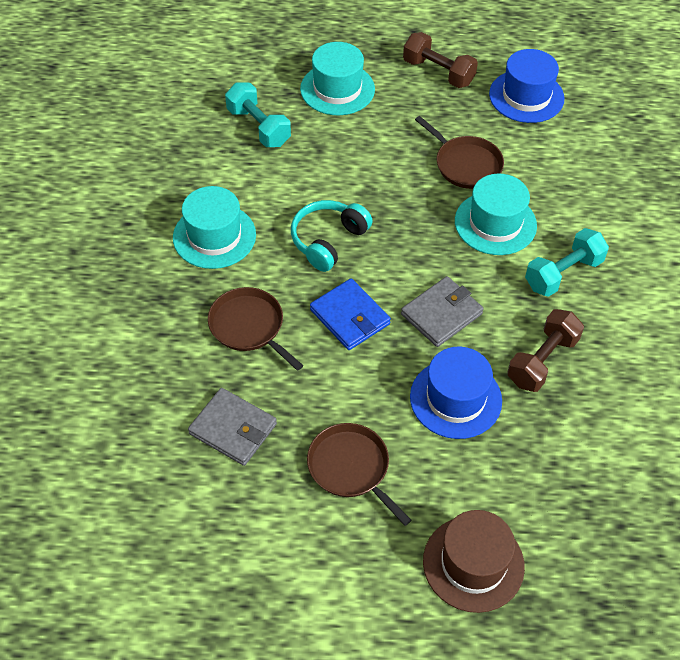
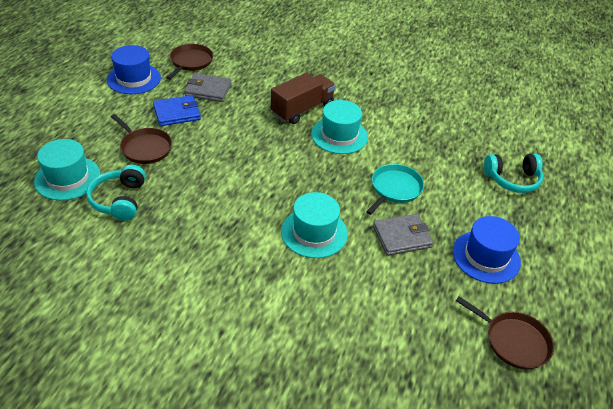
brown dumbbell: 2 -> 0
brown hat: 1 -> 0
brown truck: 0 -> 1
turquoise dumbbell: 2 -> 0
turquoise headphones: 1 -> 2
turquoise pan: 0 -> 1

